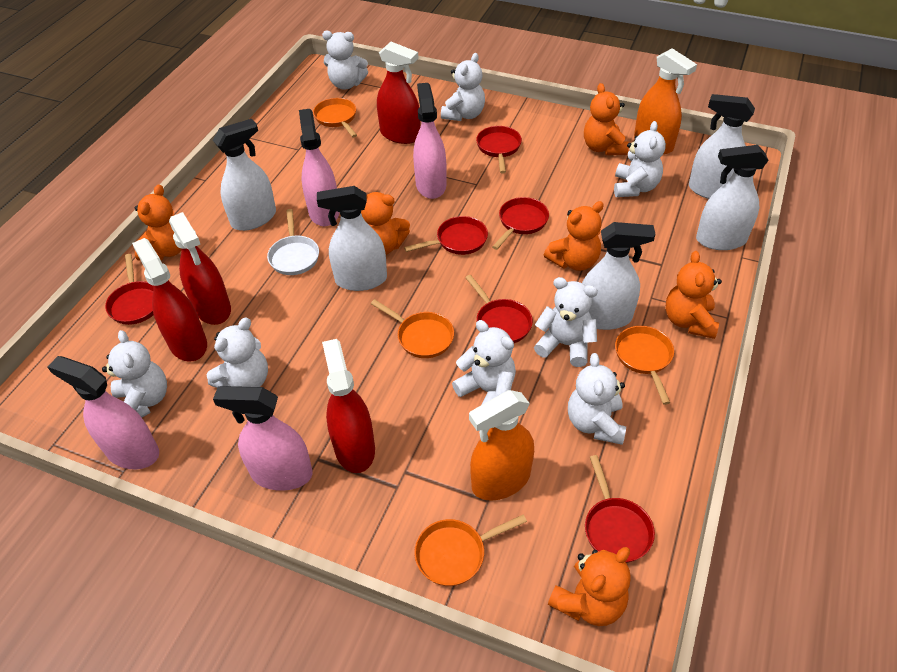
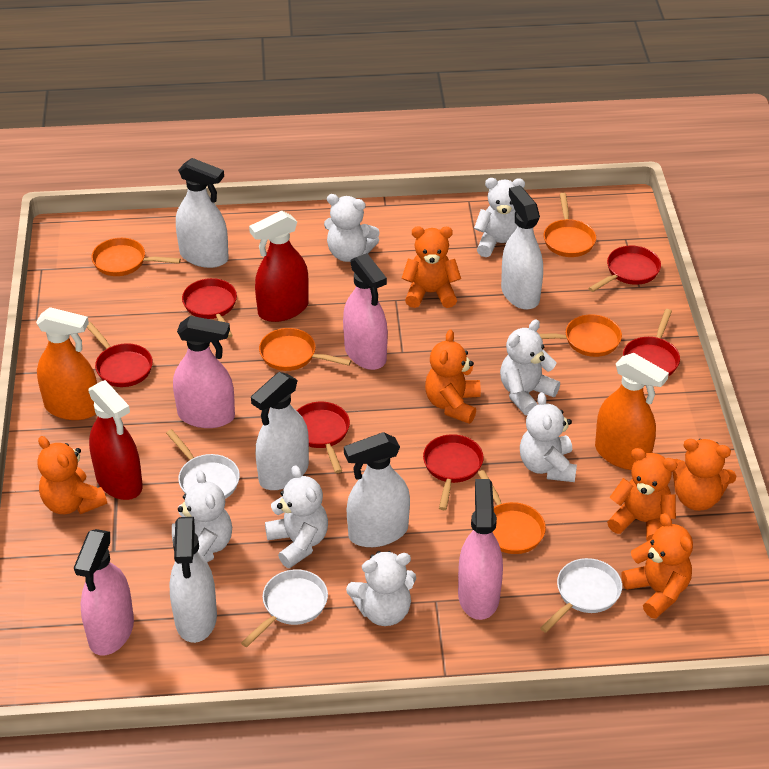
orange pan: 4 -> 5
red spray bottle: 4 -> 2
white pan: 1 -> 3
white teddy bear: 8 -> 7

